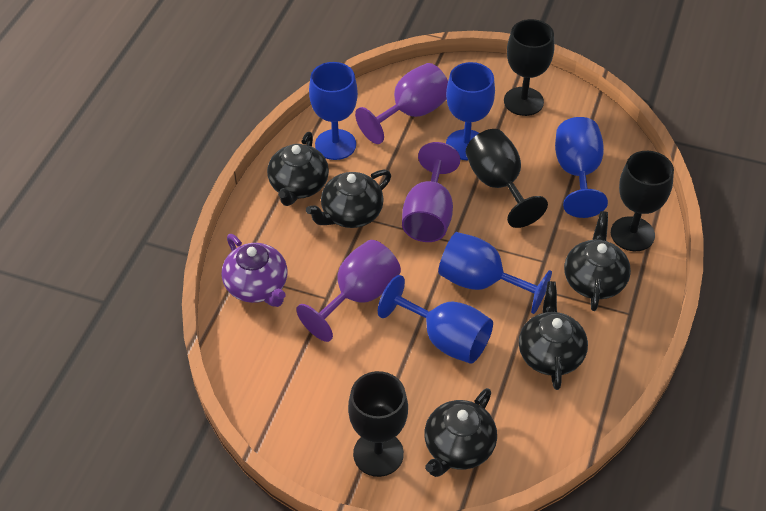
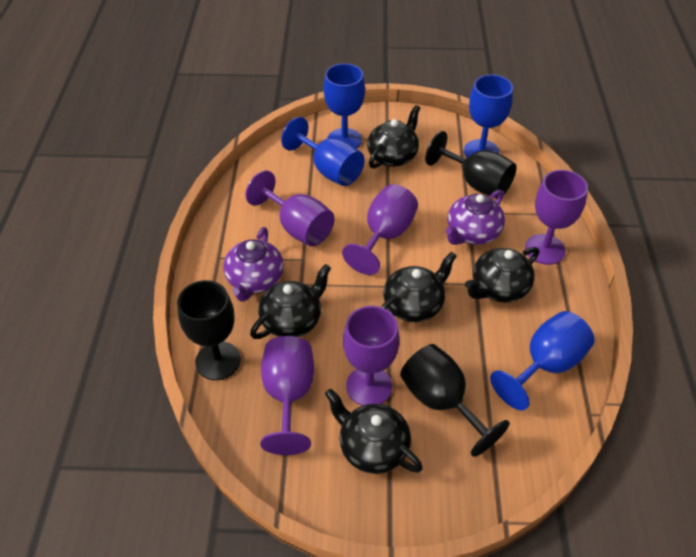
black goblet: 4 -> 3
blue goblet: 5 -> 4
purple goblet: 3 -> 5
purple teapot: 1 -> 2

